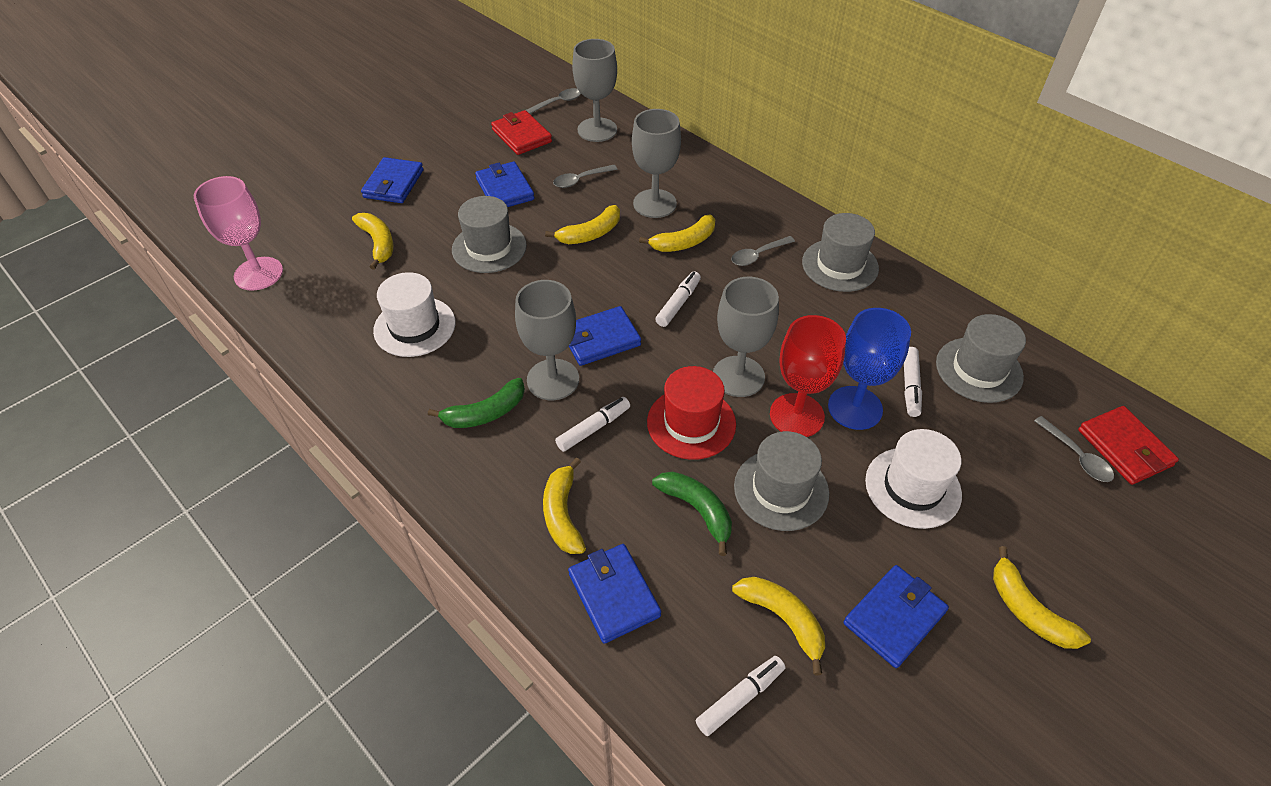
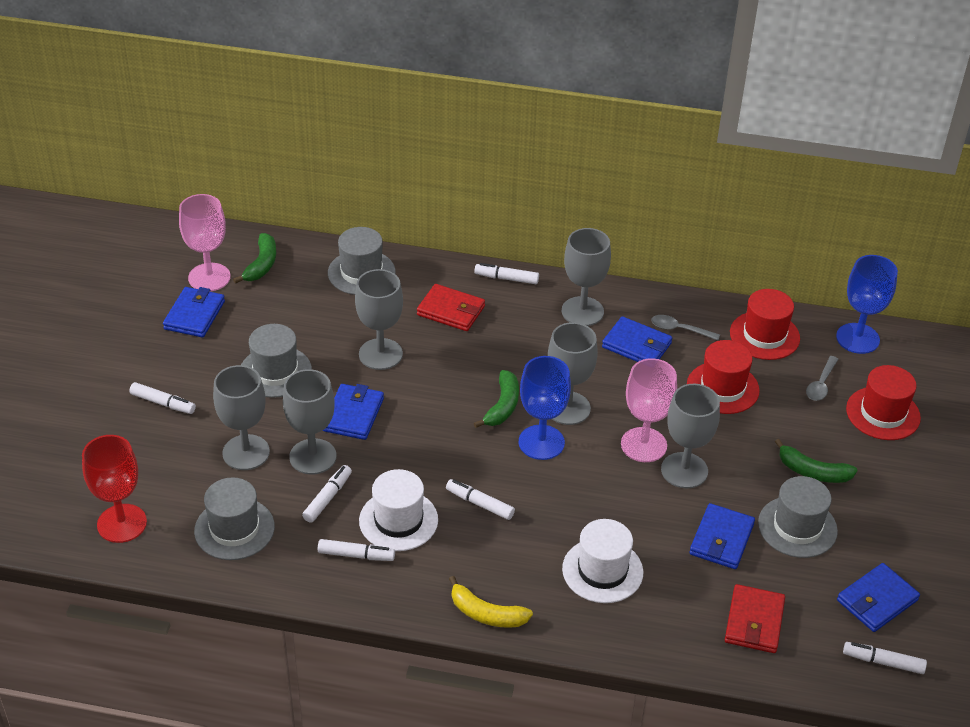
blue goblet: 1 -> 2
green banana: 2 -> 3
grey goblet: 4 -> 6
grey spoon: 4 -> 2
pink goblet: 1 -> 2
red hat: 1 -> 3
white marker: 4 -> 6
yellow banana: 6 -> 1

